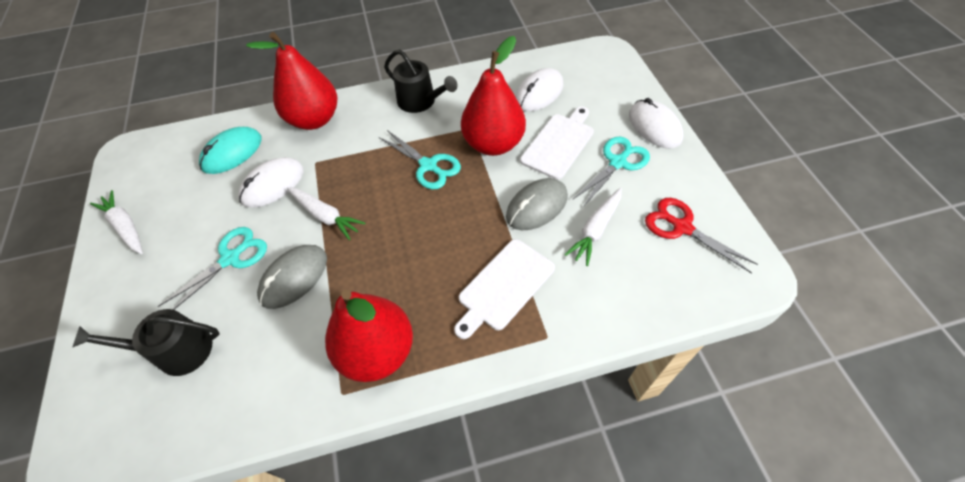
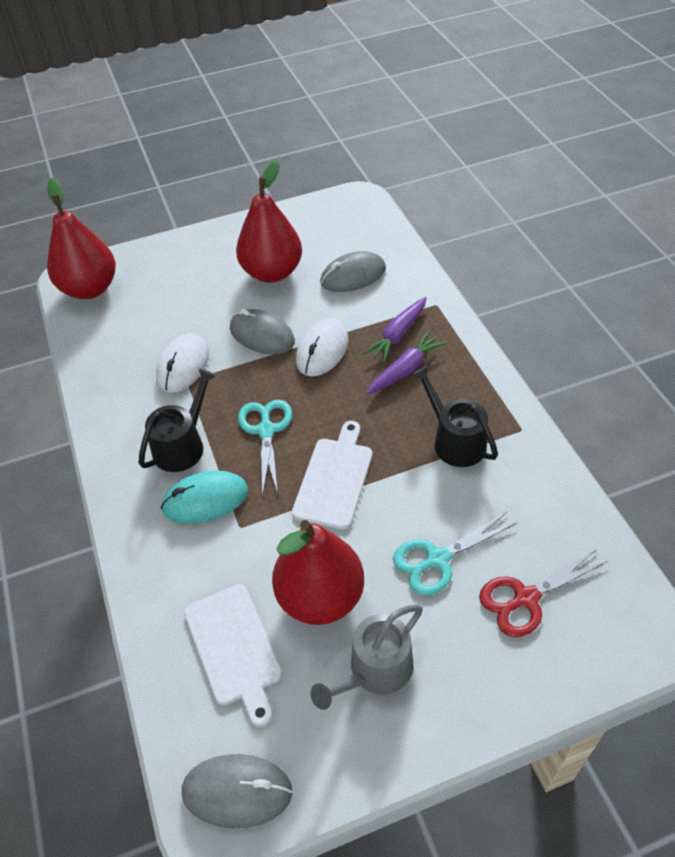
grey mouse: 2 -> 3
grey watering can: 0 -> 1
purple carrot: 0 -> 2
turquoise scissors: 3 -> 2
white carrot: 3 -> 0
white mouse: 3 -> 2

